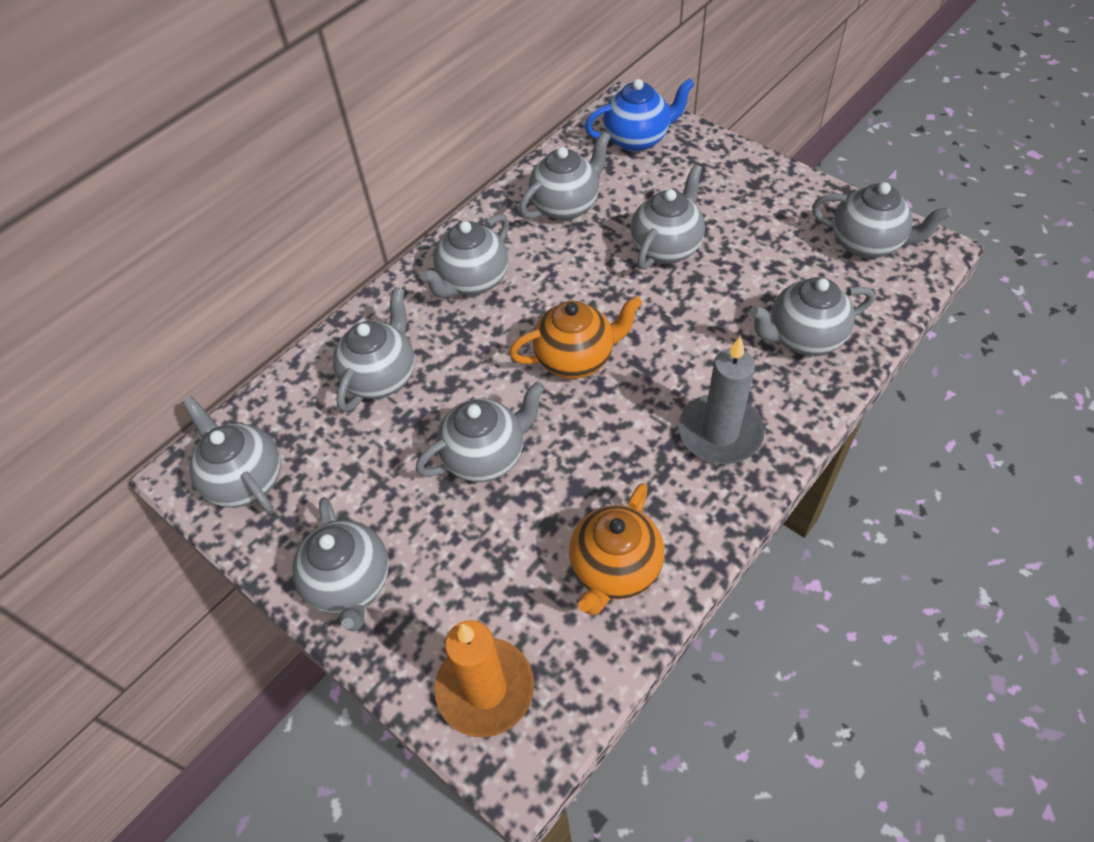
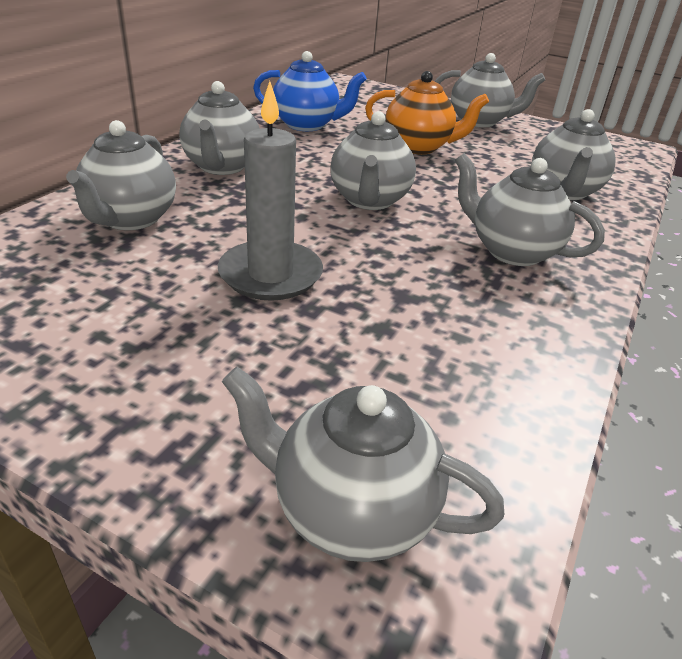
grey teapot: 9 -> 7
orange candle: 1 -> 0
orange teapot: 2 -> 1

